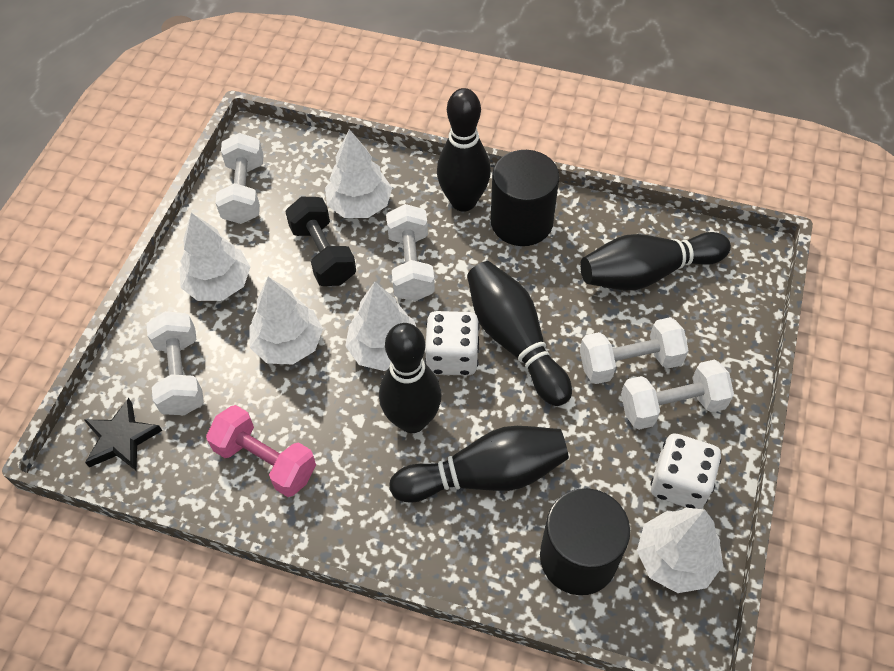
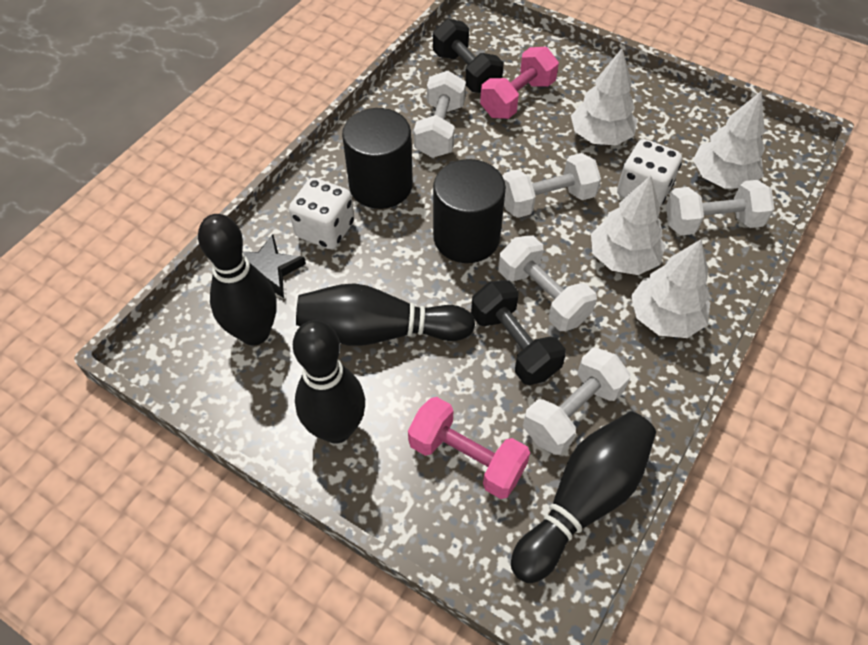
black bowling pin: 5 -> 4
black dumbbell: 1 -> 2
pink dumbbell: 1 -> 2
white tree: 5 -> 4

